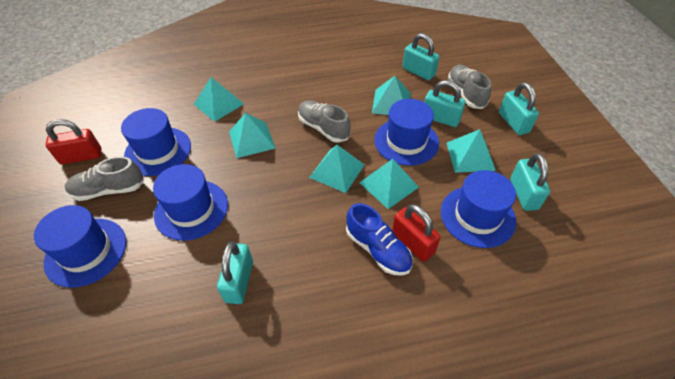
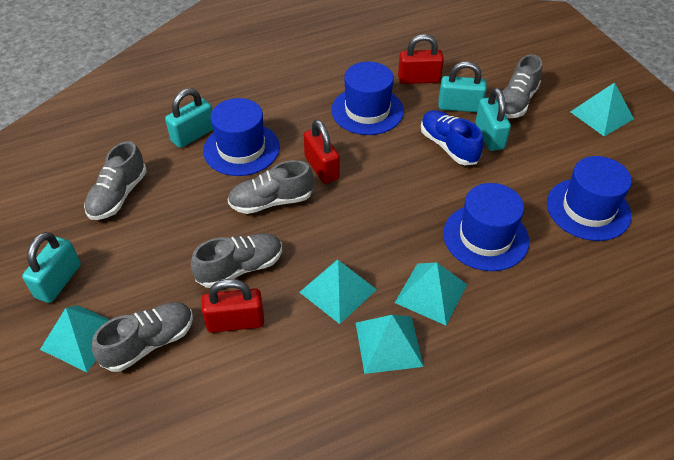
blue hat: 5 -> 4
grey shoe: 3 -> 5
red padlock: 2 -> 3
turquoise padlock: 5 -> 4
turquoise pyramid: 6 -> 5

